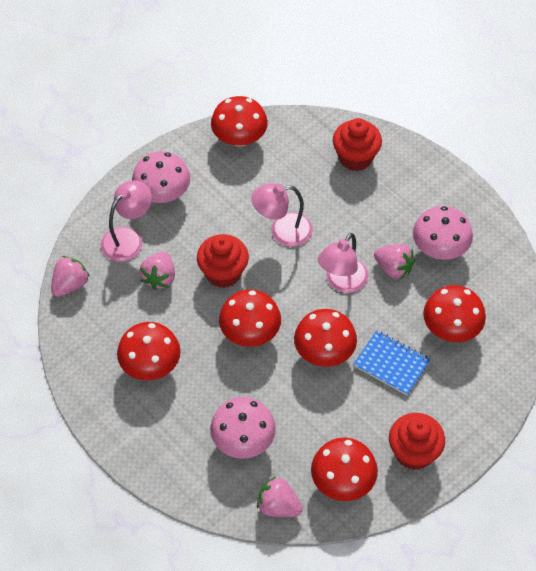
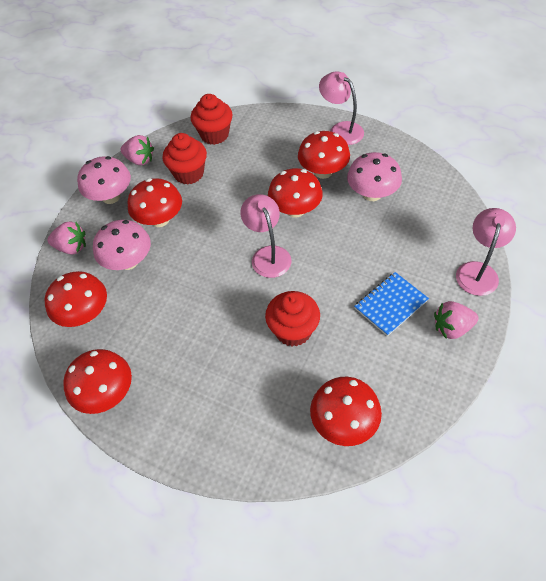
pink strawberry: 4 -> 3

